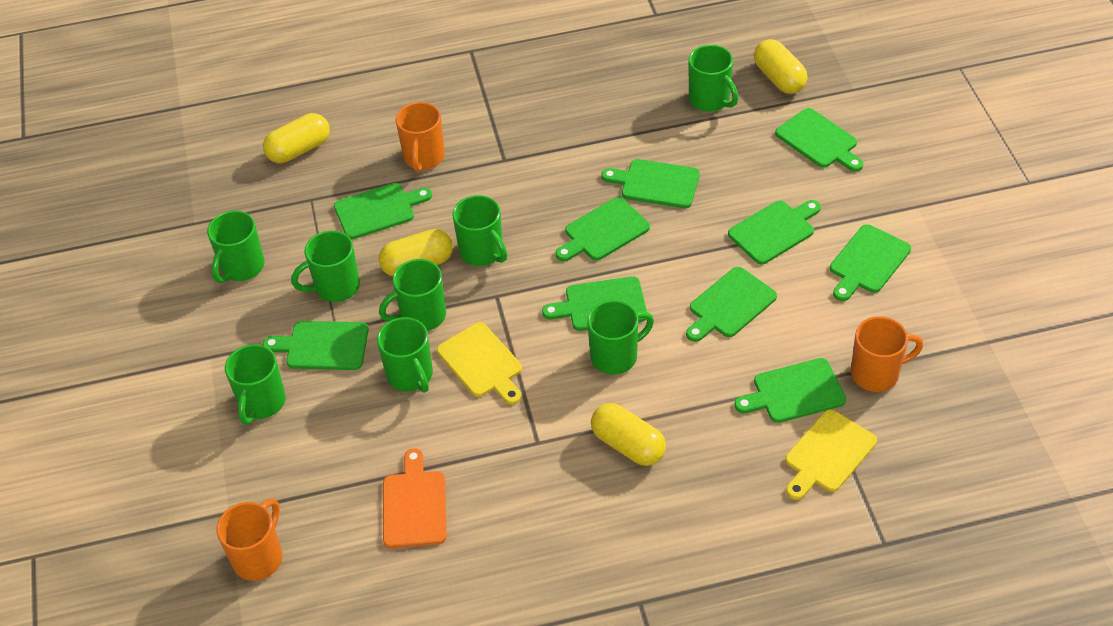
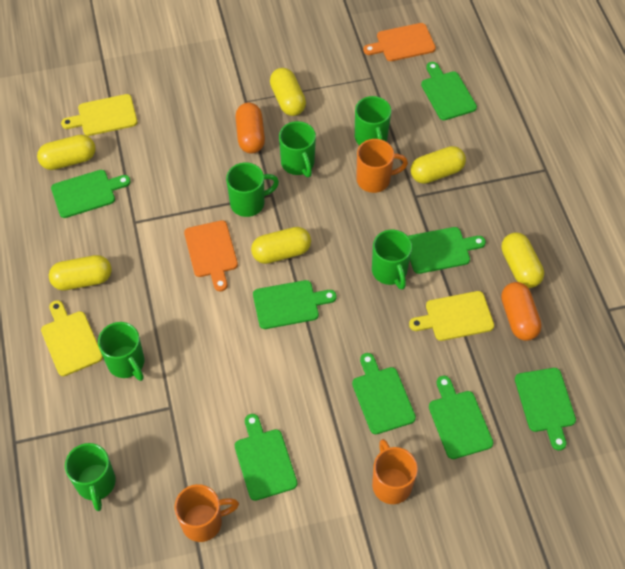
green cutting board: 10 -> 8
green mug: 8 -> 6
orange capsule: 0 -> 2
orange cutting board: 1 -> 2
yellow capsule: 4 -> 6
yellow cutting board: 2 -> 3

